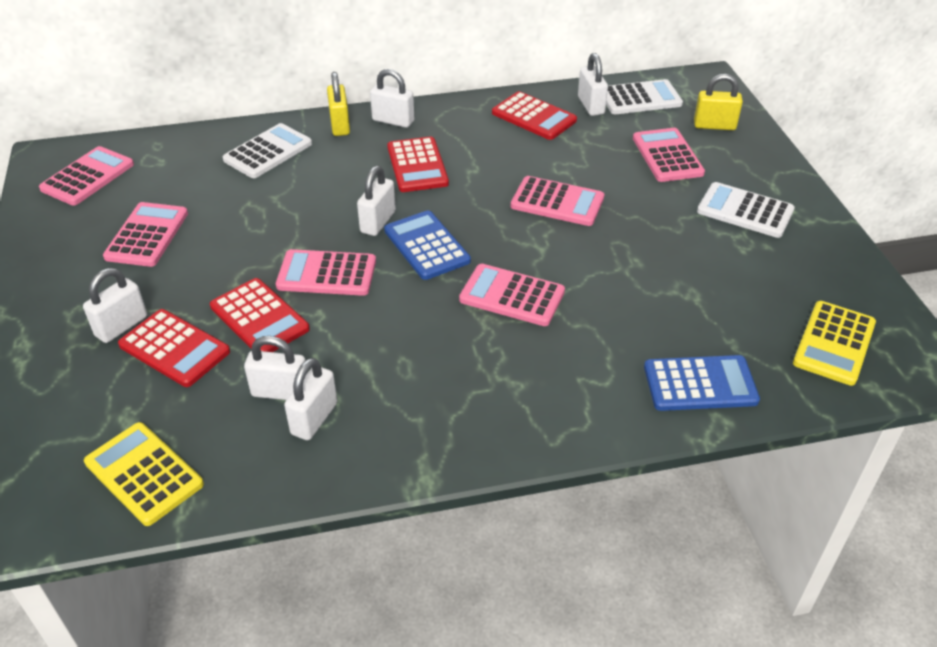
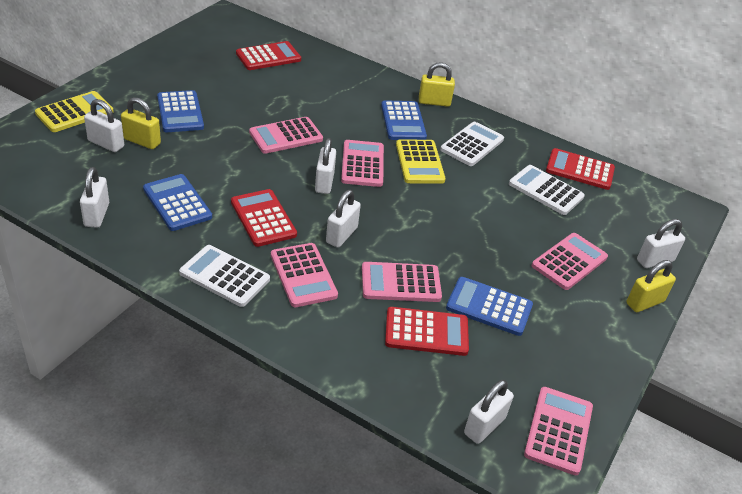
blue calculator: 2 -> 4
yellow padlock: 2 -> 3

